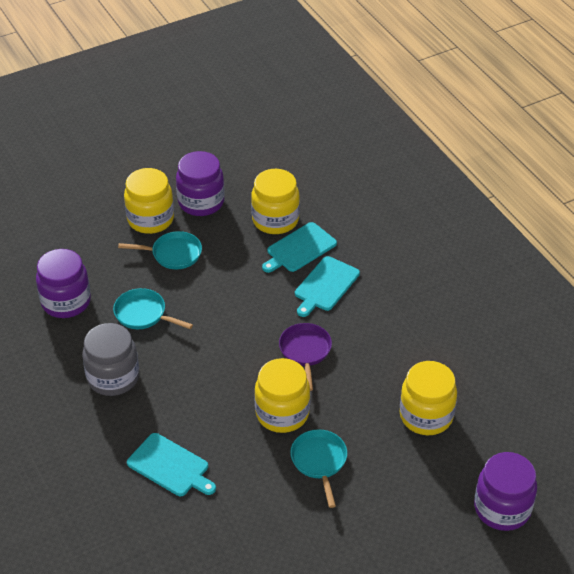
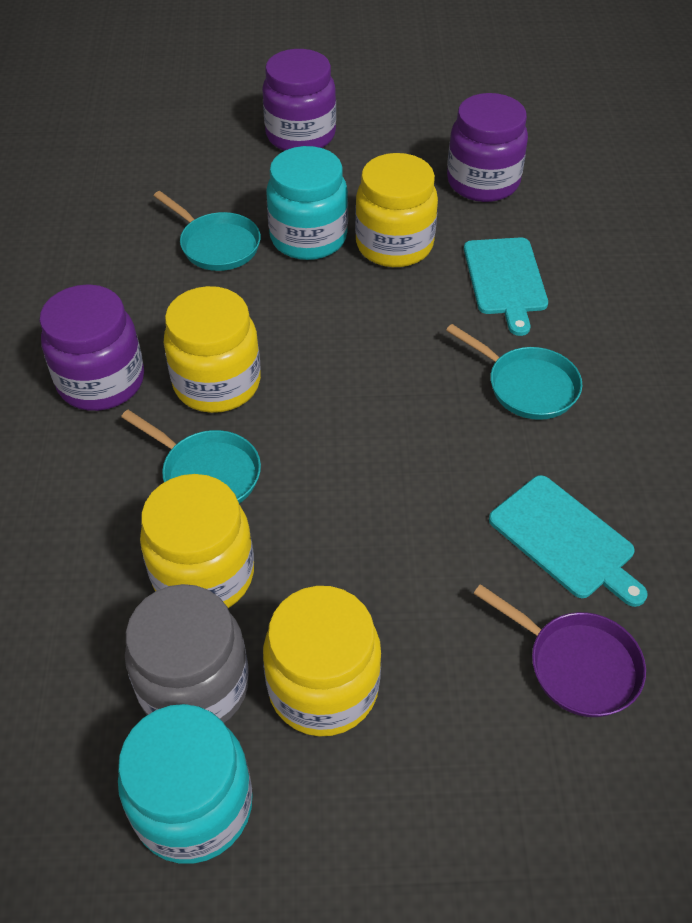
turquoise cutting board: 3 -> 2
turquoise jar: 0 -> 2

